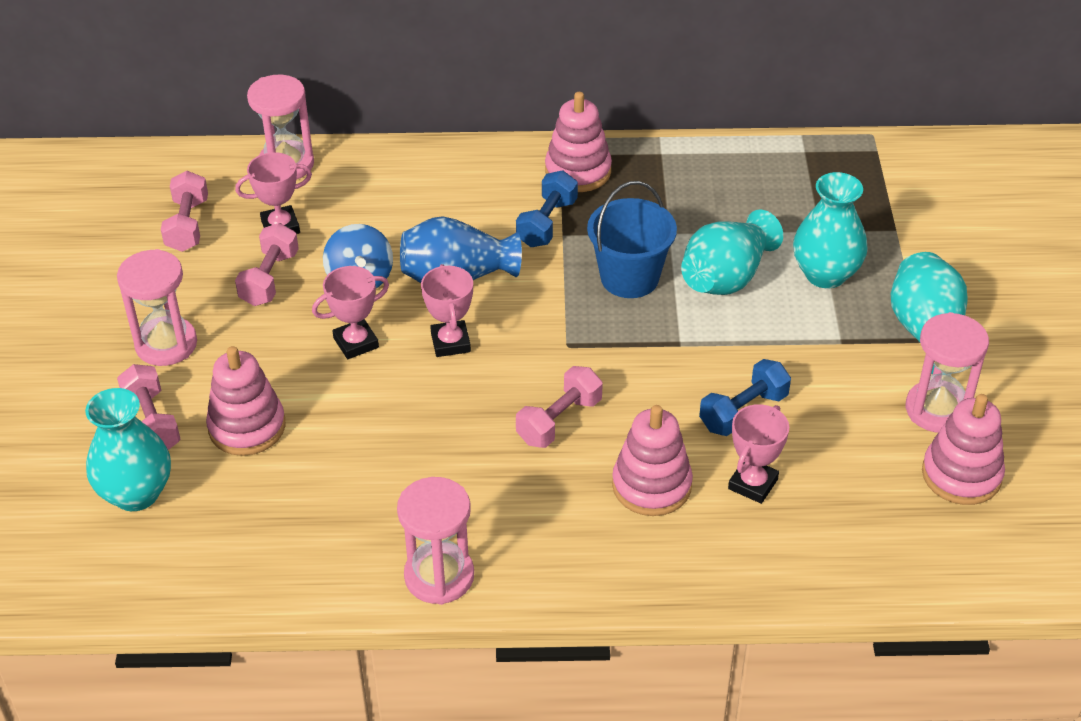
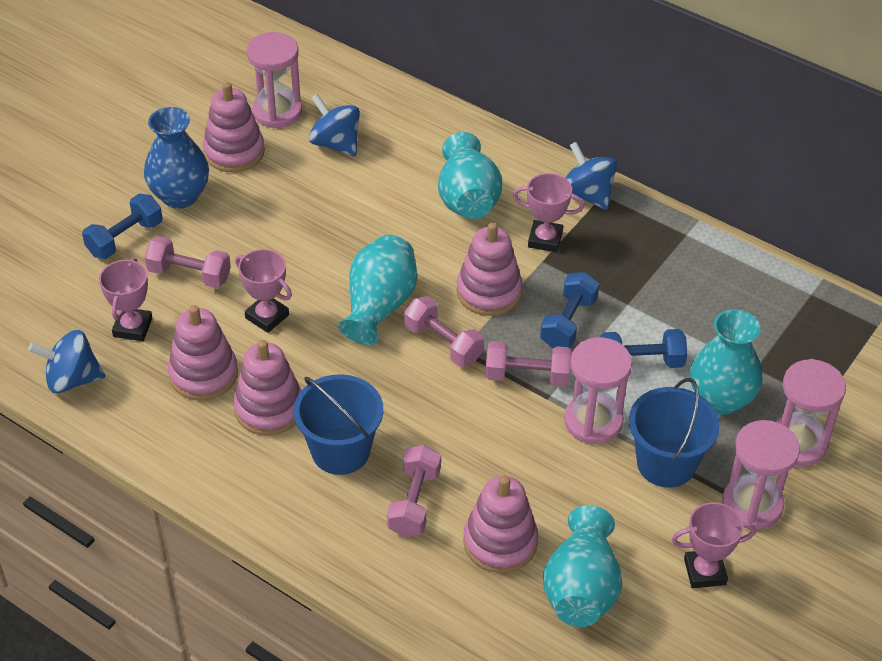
blue bucket: 1 -> 2
blue dumbbell: 2 -> 3
blue spinning top: 1 -> 3
pink stacking toy: 4 -> 5

